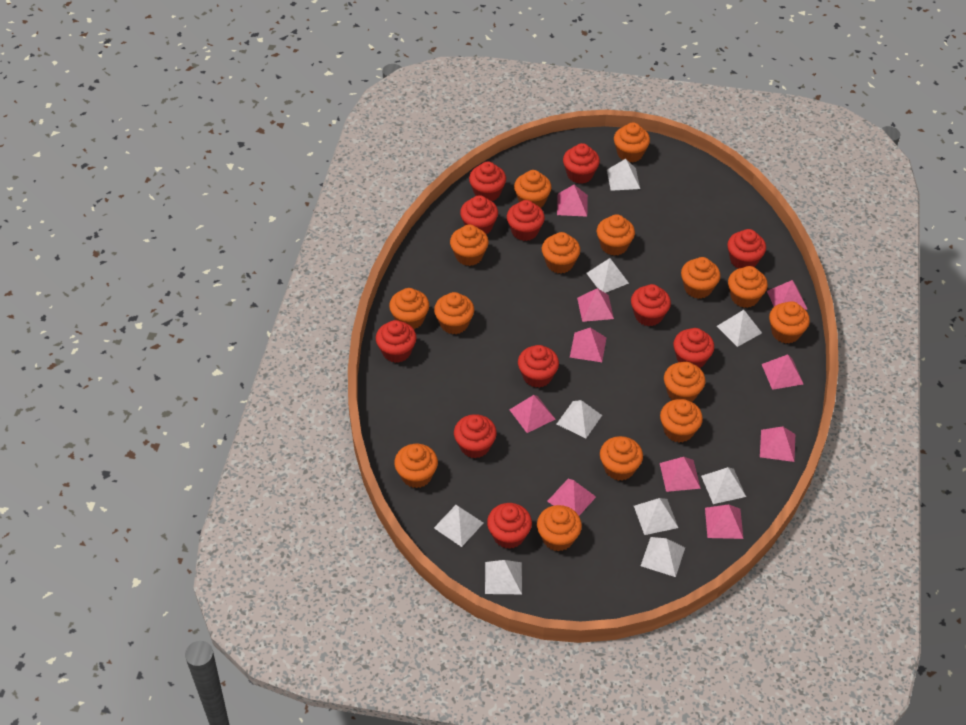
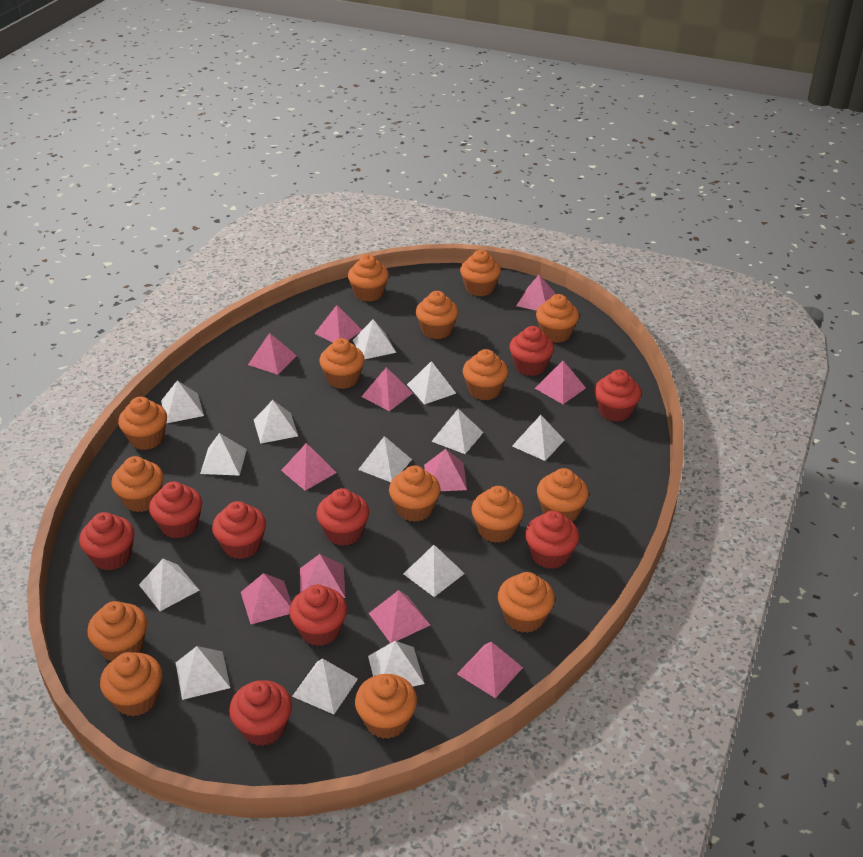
pink pyramid: 10 -> 11
red cupcake: 11 -> 9
white pyramid: 9 -> 13

